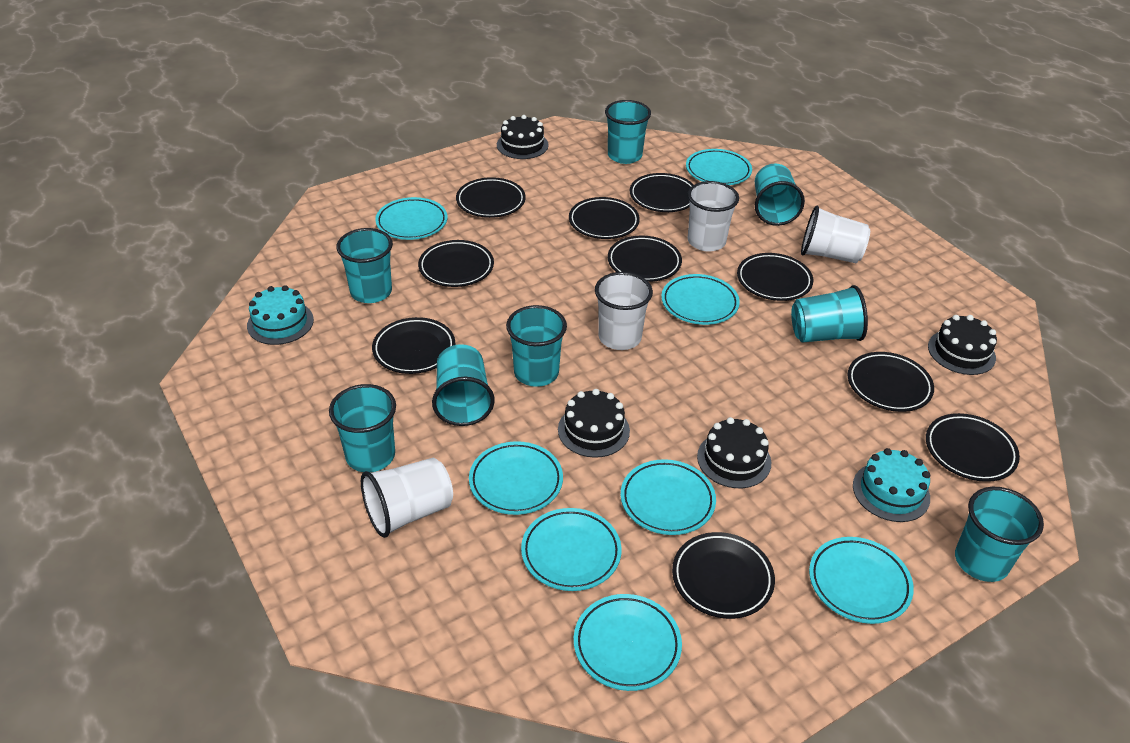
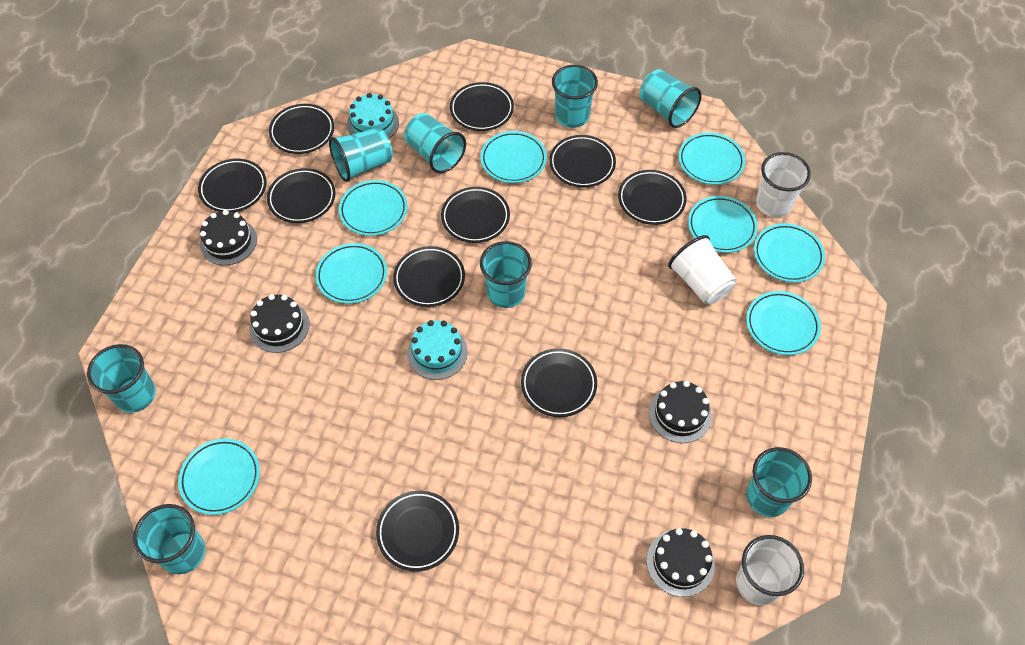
white cup: 4 -> 3

